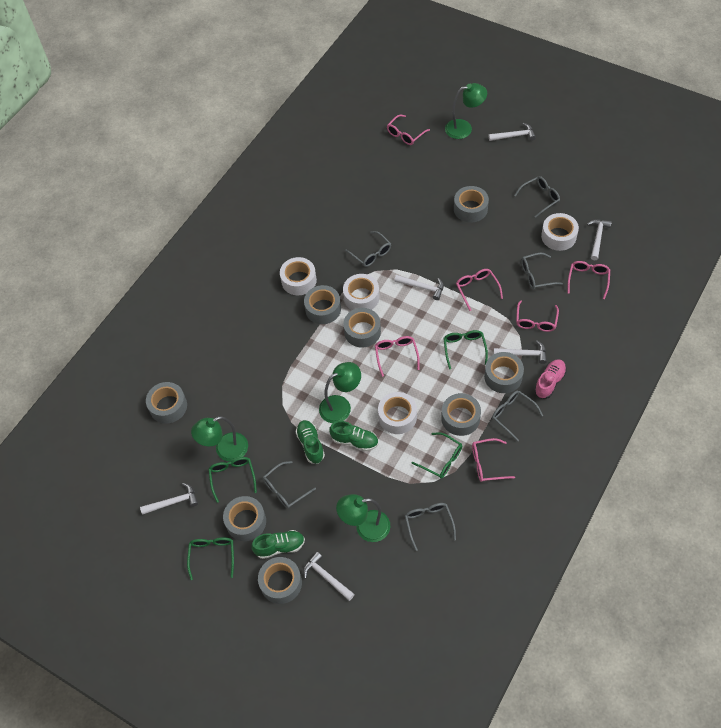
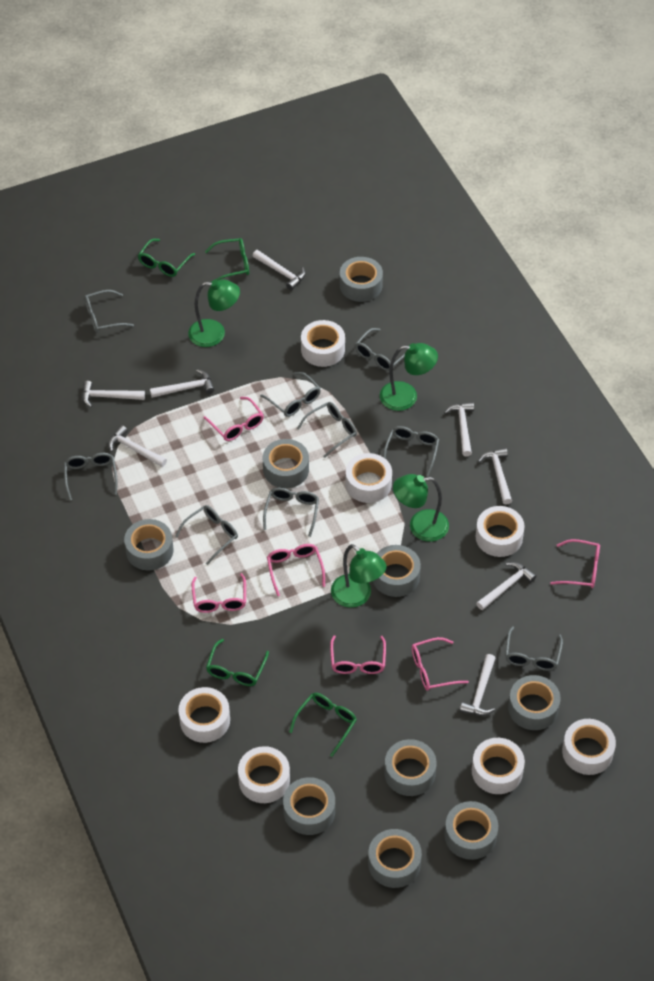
green shoe: 3 -> 0
grey glasses: 6 -> 9
grey tape: 8 -> 9
pink shoe: 1 -> 0
white hammer: 6 -> 8
white tape: 4 -> 7

